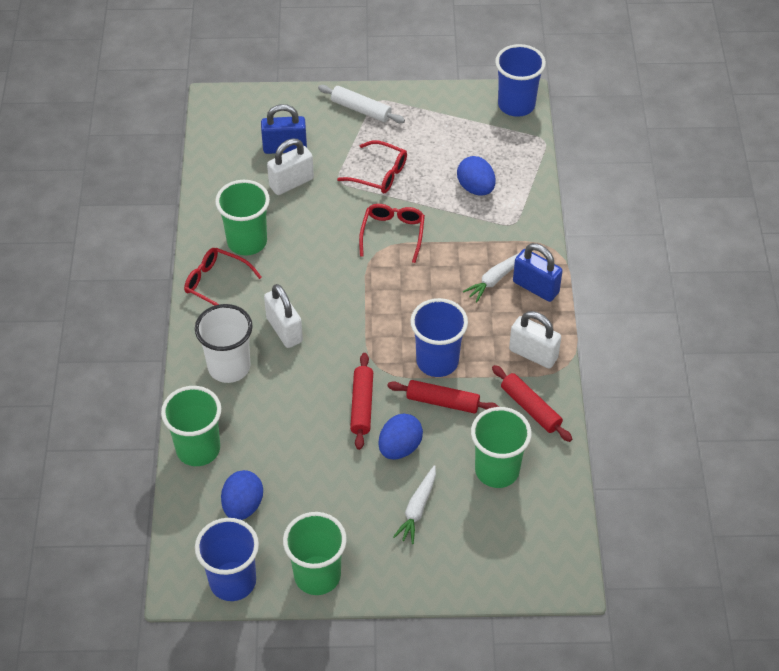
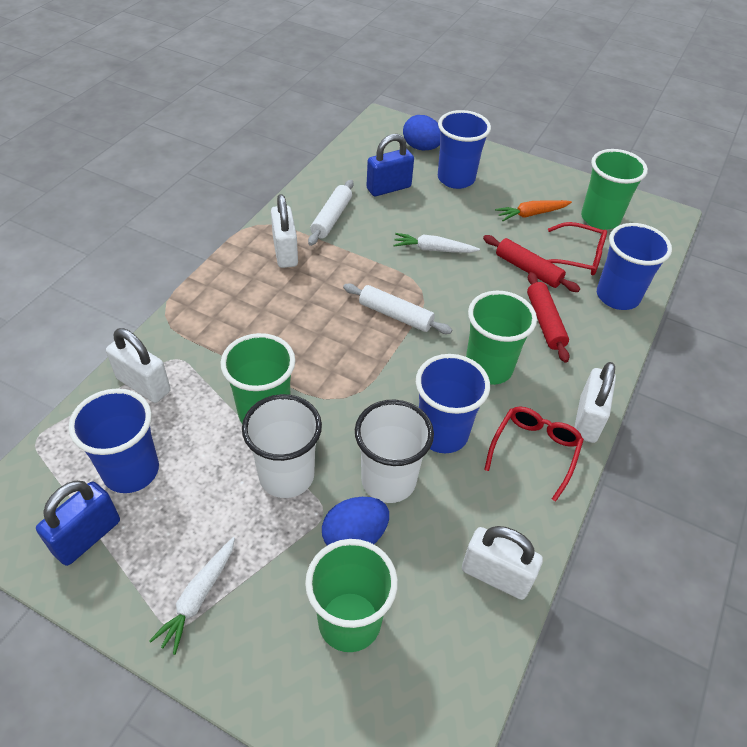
blue cup: 3 -> 4
blue egg: 3 -> 2
orange carrot: 0 -> 1
red glasses: 3 -> 2
red rolling pin: 3 -> 2
white cup: 1 -> 2
white padlock: 3 -> 4
white rolling pin: 1 -> 2

